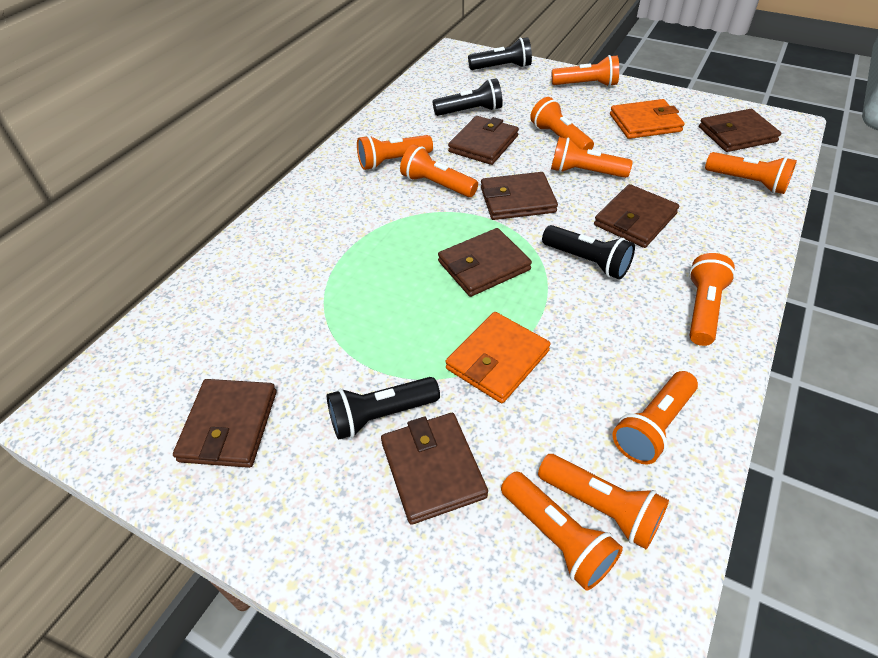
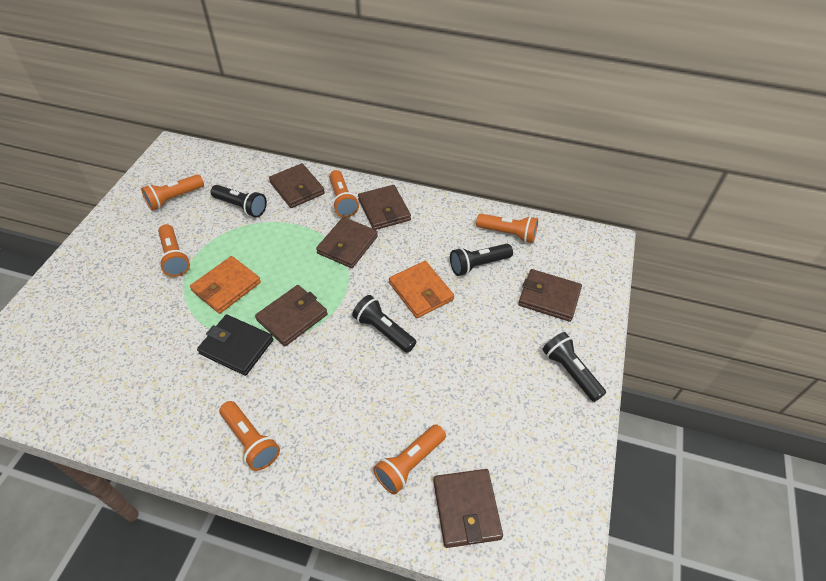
black wallet: 0 -> 1
brown wallet: 7 -> 6
orange flashlight: 10 -> 6

